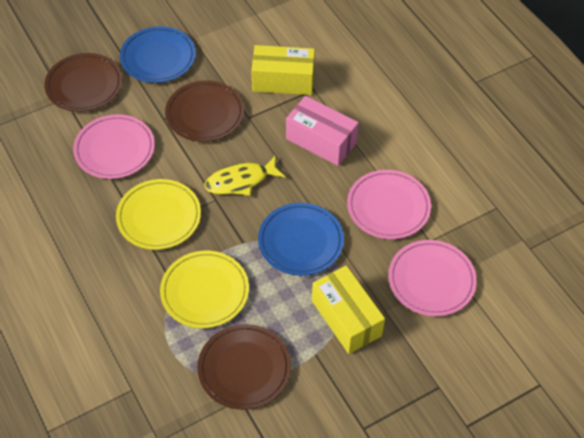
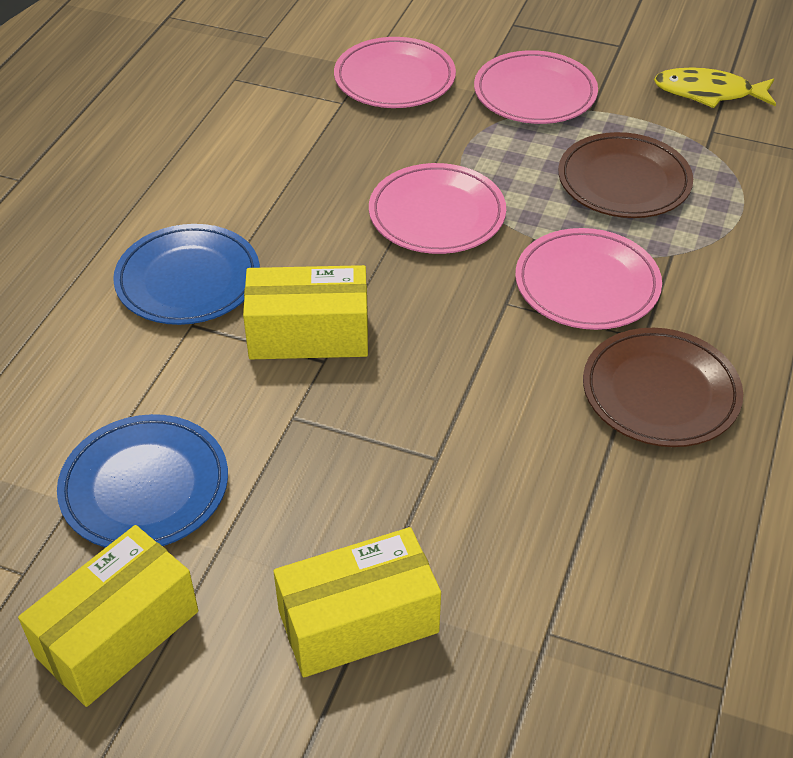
brown plate: 3 -> 2
pink box: 1 -> 0
pink plate: 3 -> 4
yellow box: 2 -> 3
yellow plate: 2 -> 0

